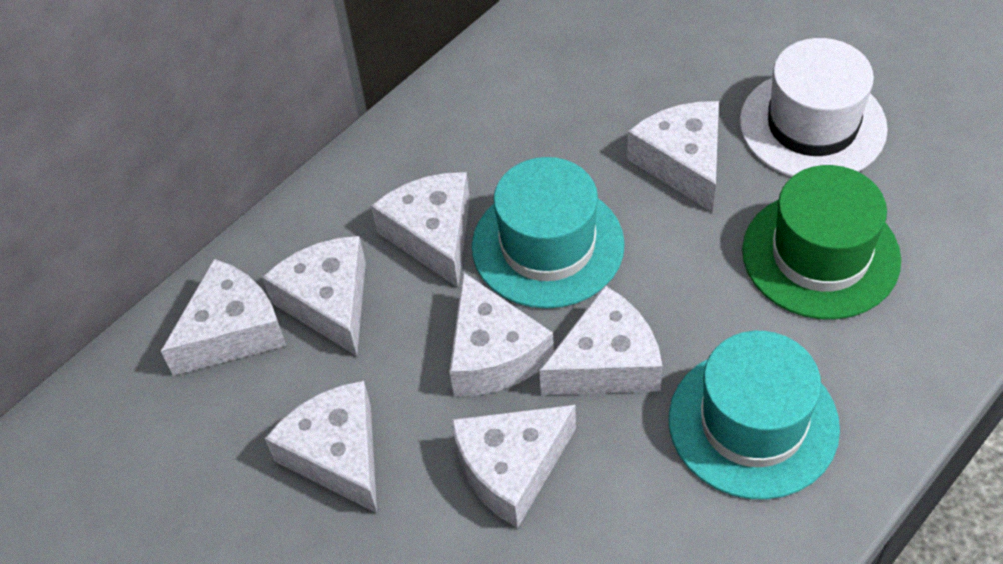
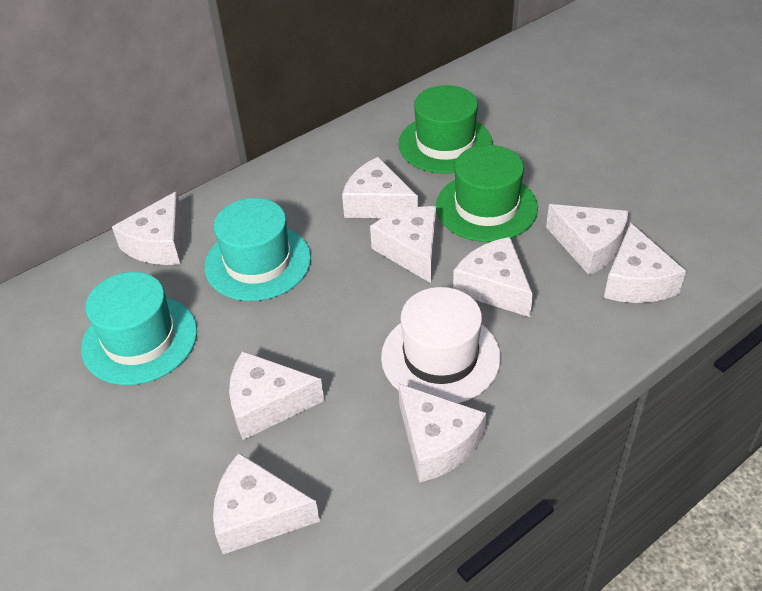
green hat: 1 -> 2
white cheese: 8 -> 9

